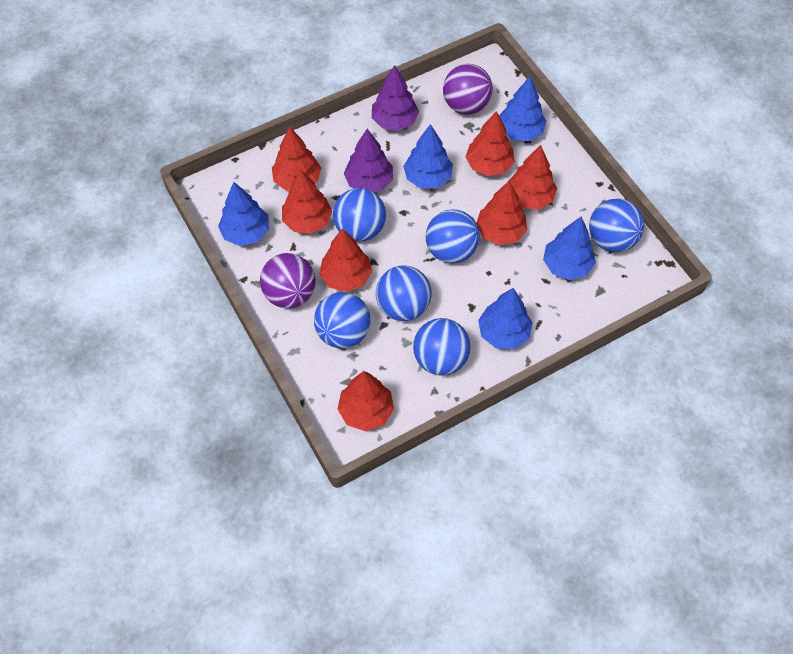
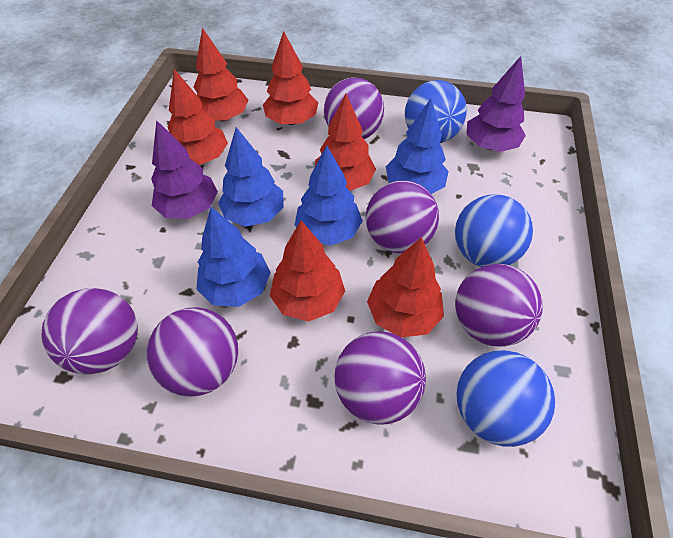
blue ball: 6 -> 3
blue tree: 5 -> 4
purple ball: 2 -> 6
red tree: 7 -> 6

